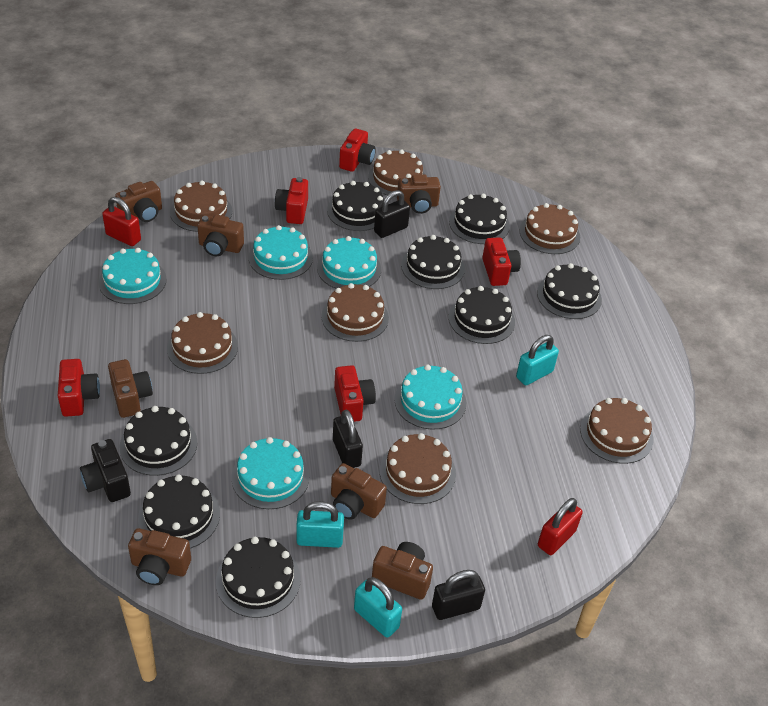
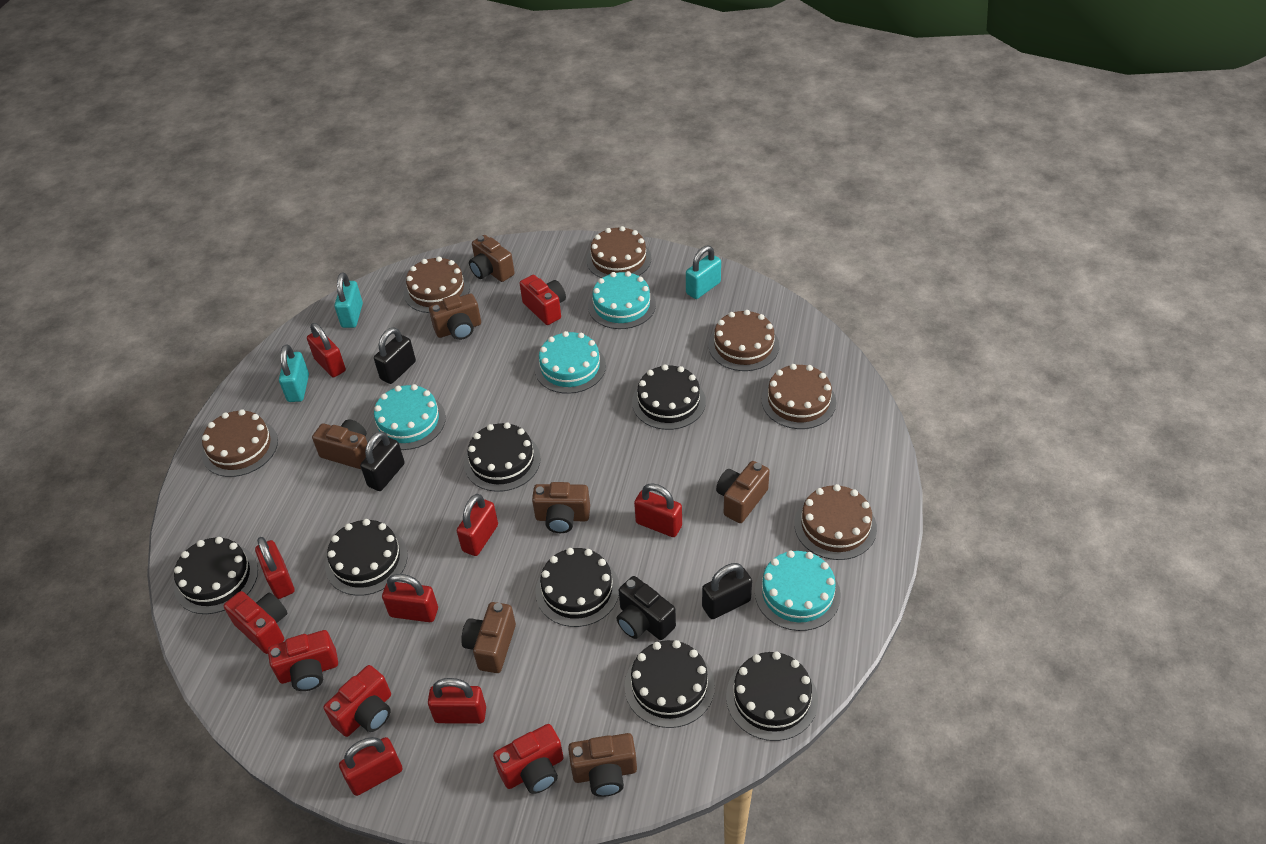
black cake: 8 -> 7
brown cake: 7 -> 6
red padlock: 2 -> 7
turquoise cake: 5 -> 4

